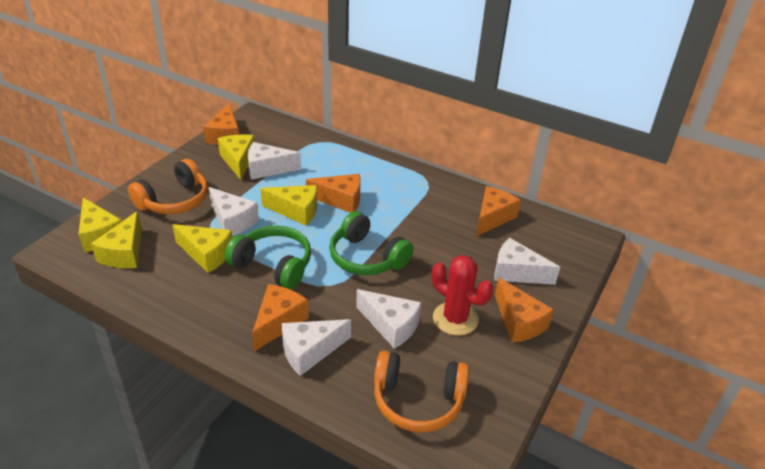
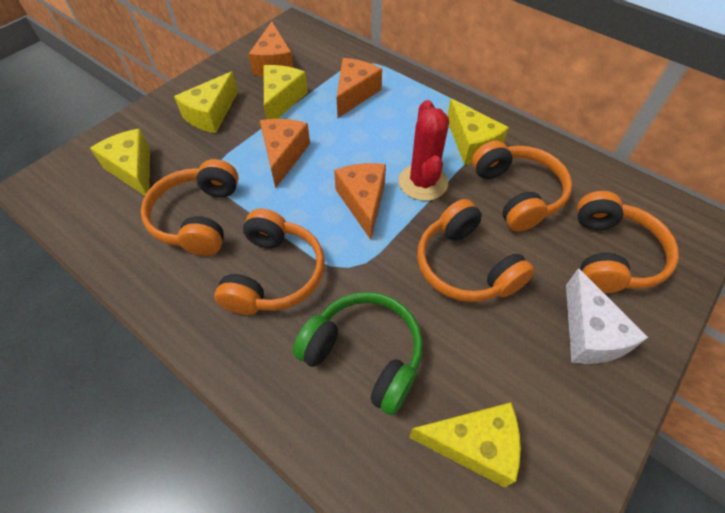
green headphones: 2 -> 1
orange cheese: 5 -> 4
orange headphones: 2 -> 5
white cheese: 5 -> 1

